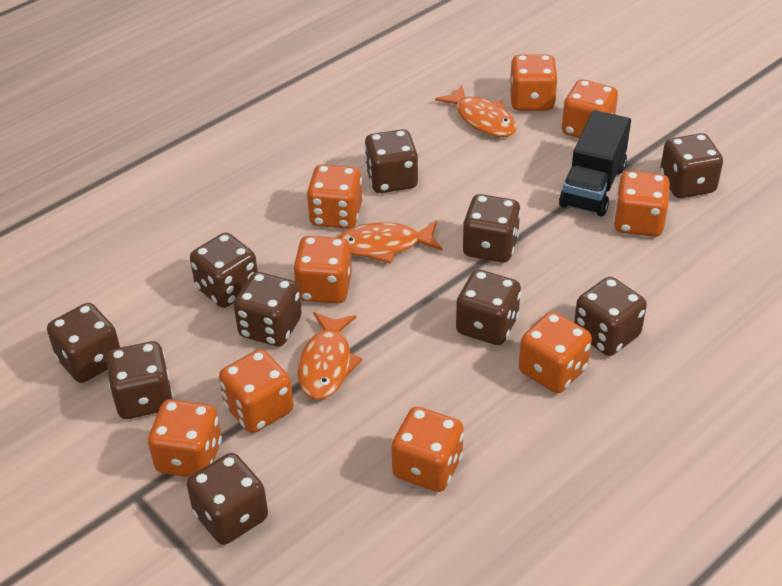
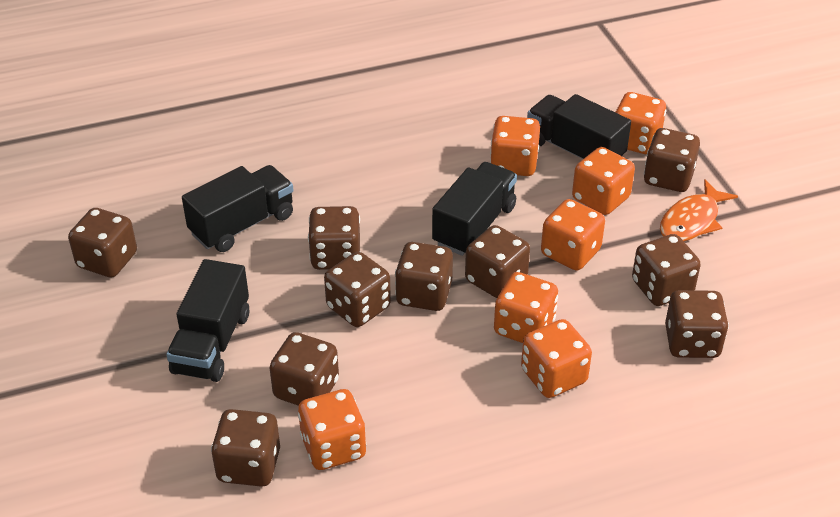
black truck: 1 -> 4
orange dice: 9 -> 7
orange fish: 3 -> 1

